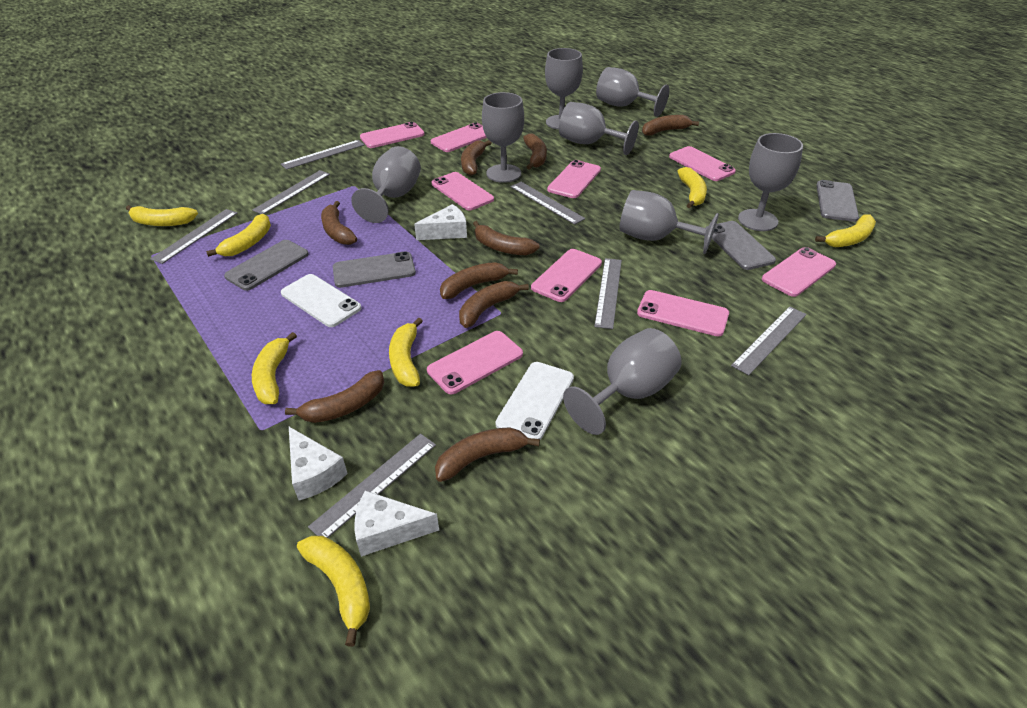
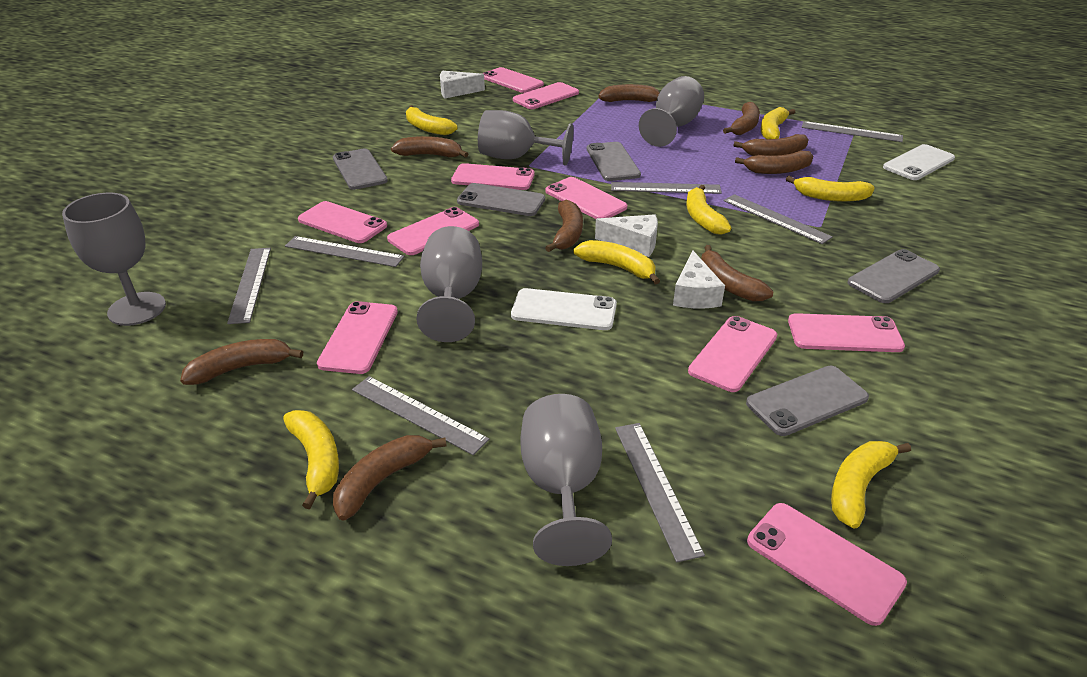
grey goblet: 8 -> 5
grey phone: 4 -> 5
pink phone: 9 -> 10

